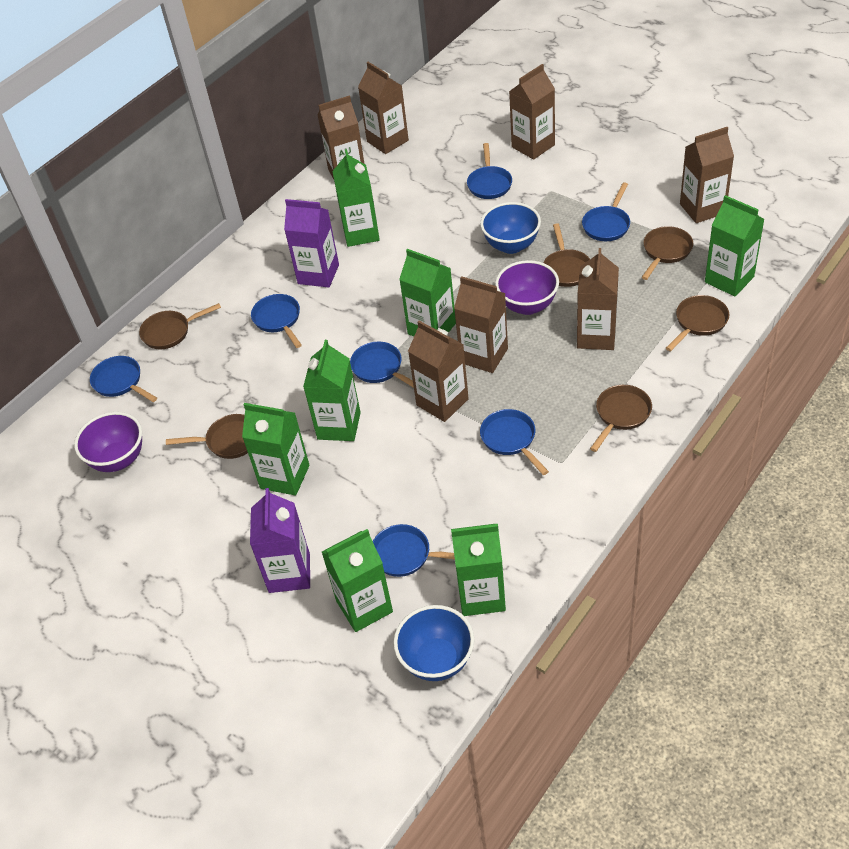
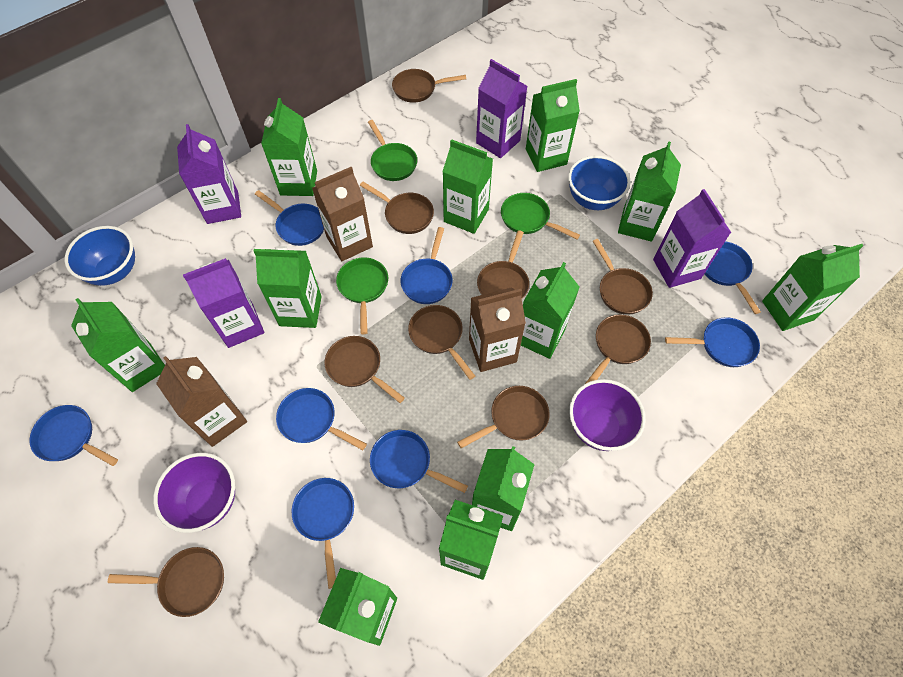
blue pan: 7 -> 8
brown carton: 7 -> 3
brown pan: 6 -> 9
green carton: 7 -> 11
green pan: 0 -> 3
purple carton: 2 -> 4

